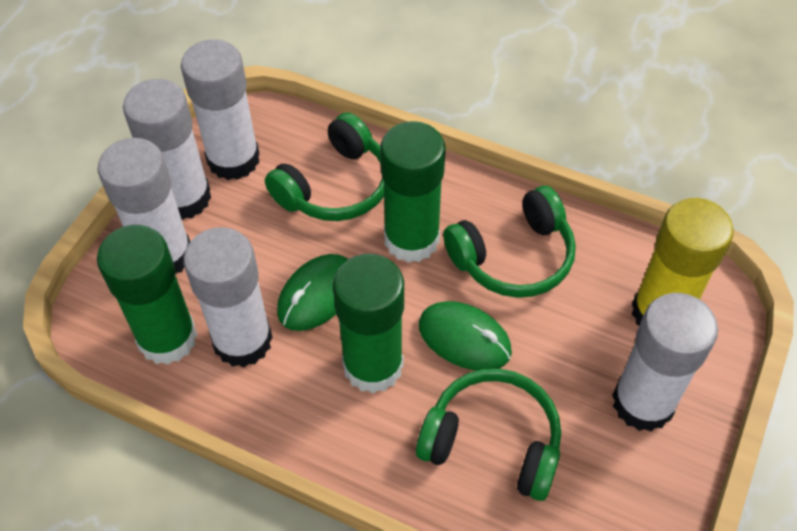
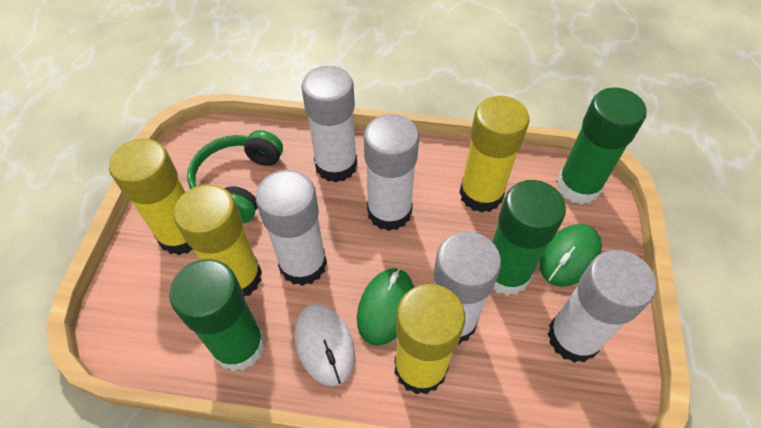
green headphones: 3 -> 1
white mouse: 0 -> 1
yellow glue stick: 1 -> 4

